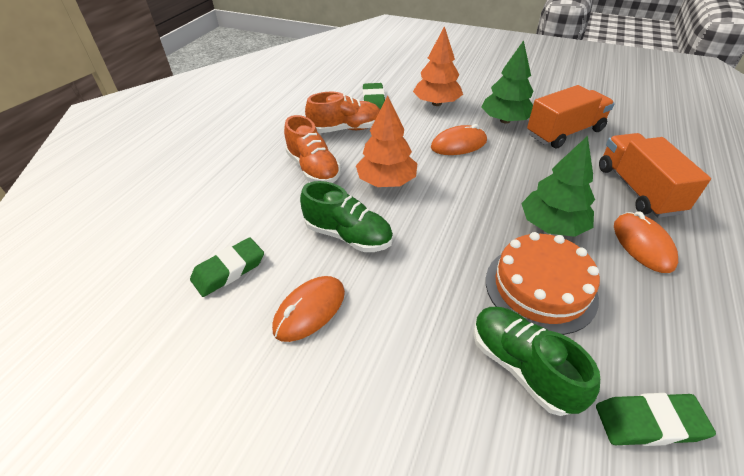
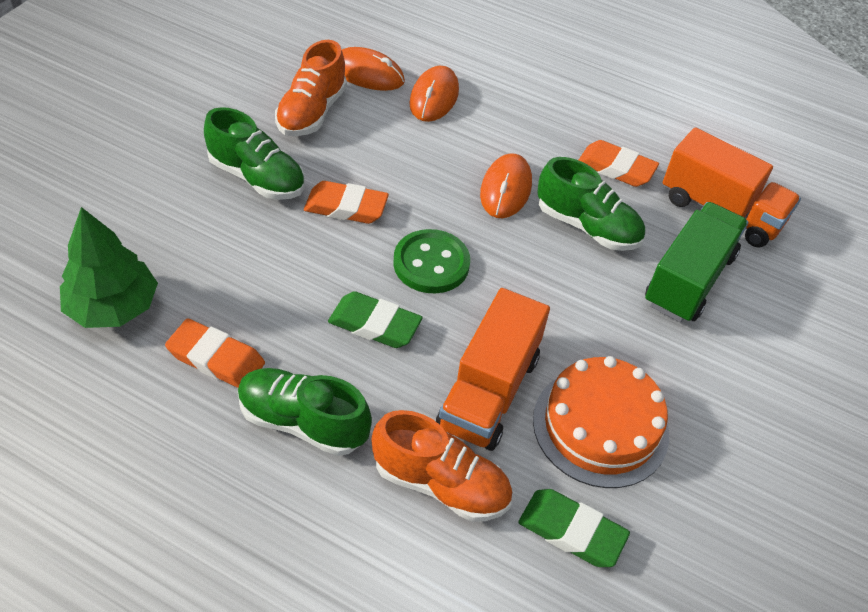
green button: 0 -> 1
green eraser: 3 -> 2
green shoe: 2 -> 3
green tree: 2 -> 1
green truck: 0 -> 1
orange eraser: 0 -> 3
orange tree: 2 -> 0

